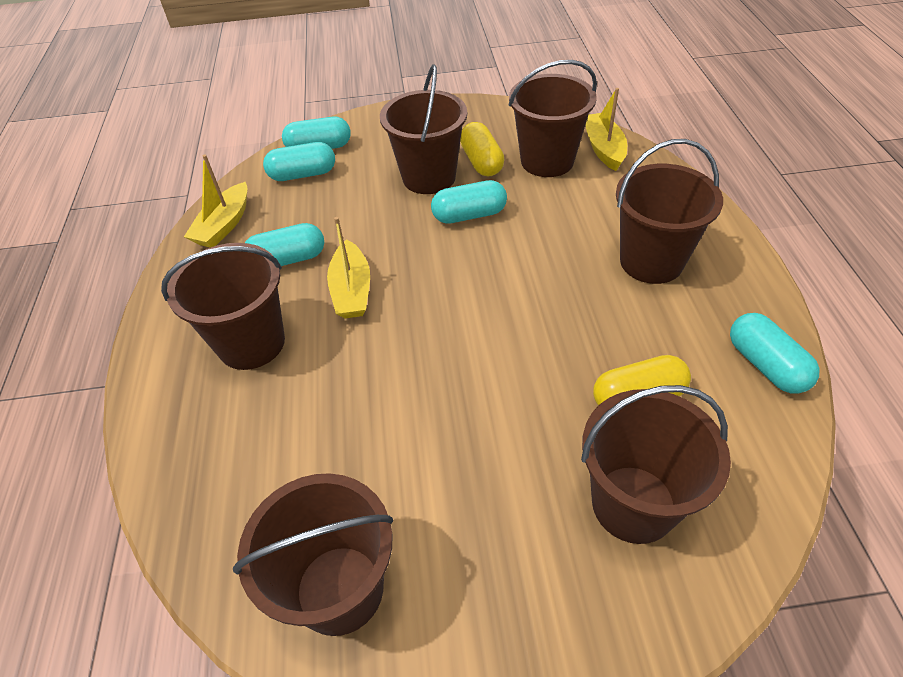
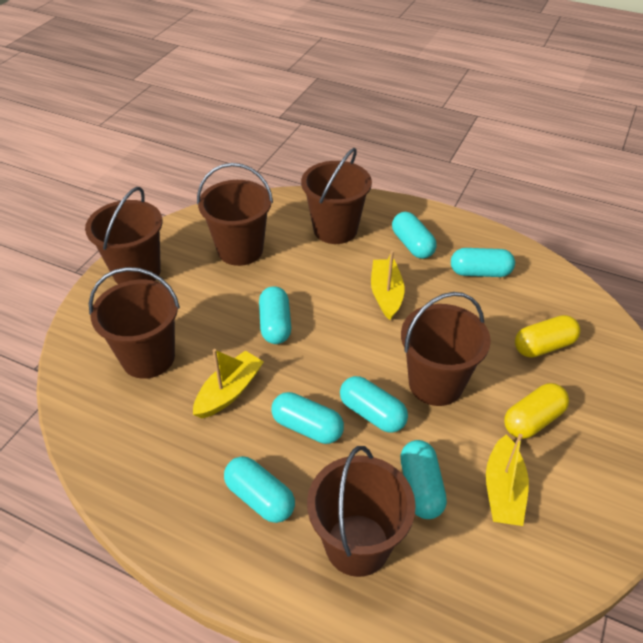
turquoise capsule: 5 -> 7

